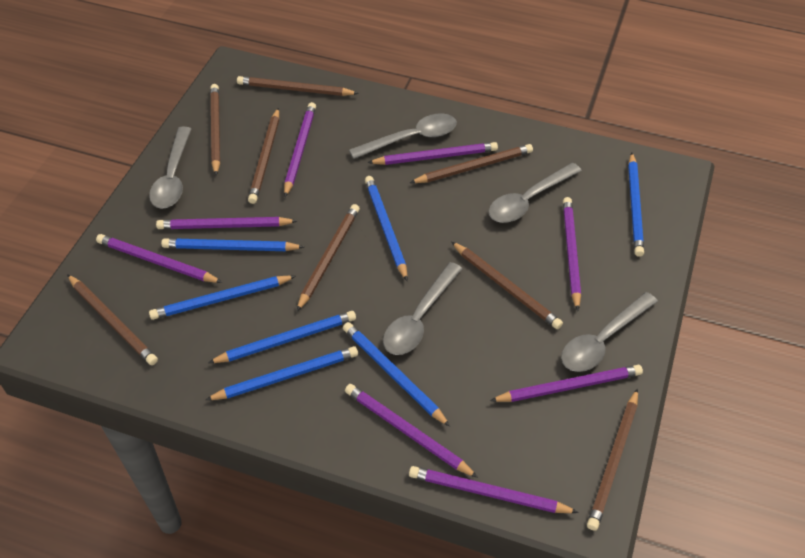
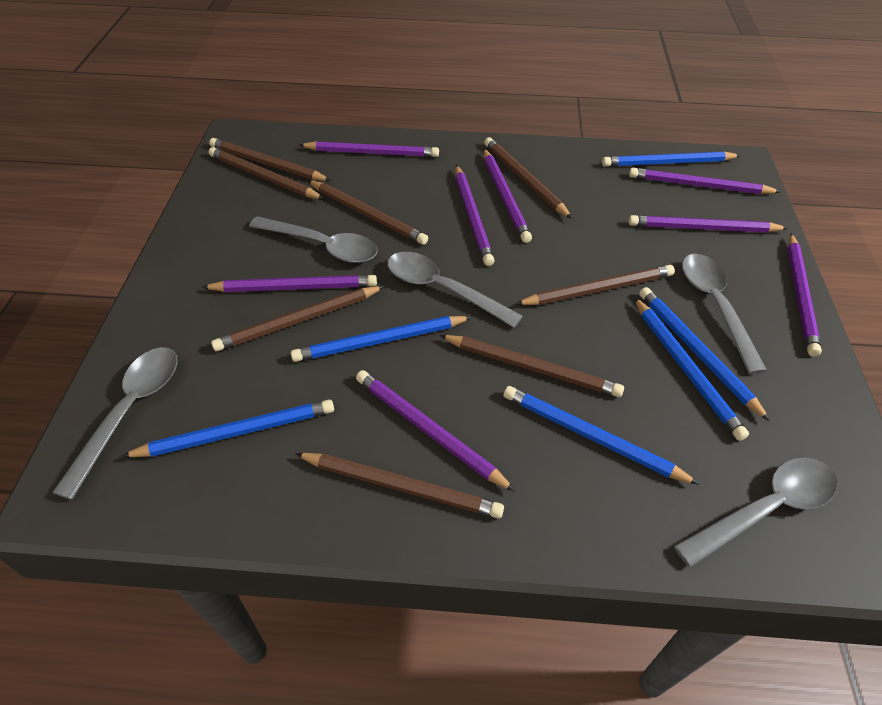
blue pencil: 7 -> 6

